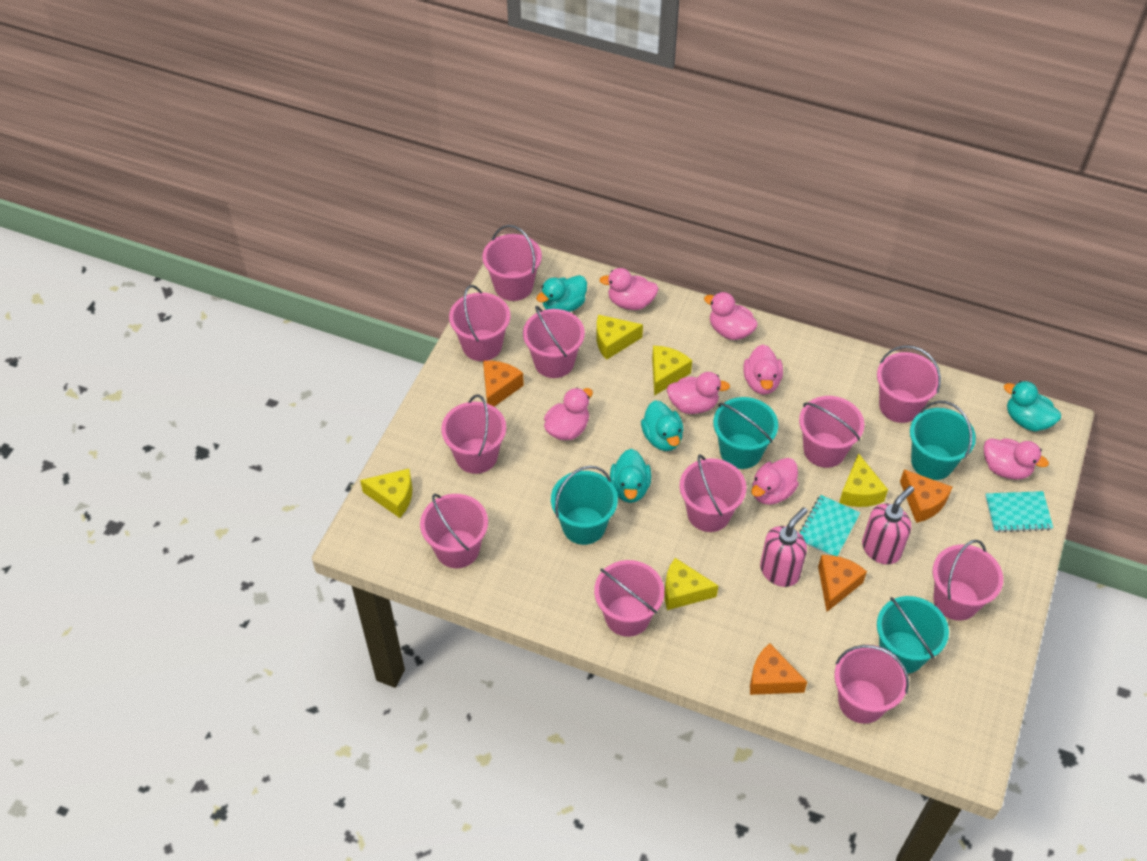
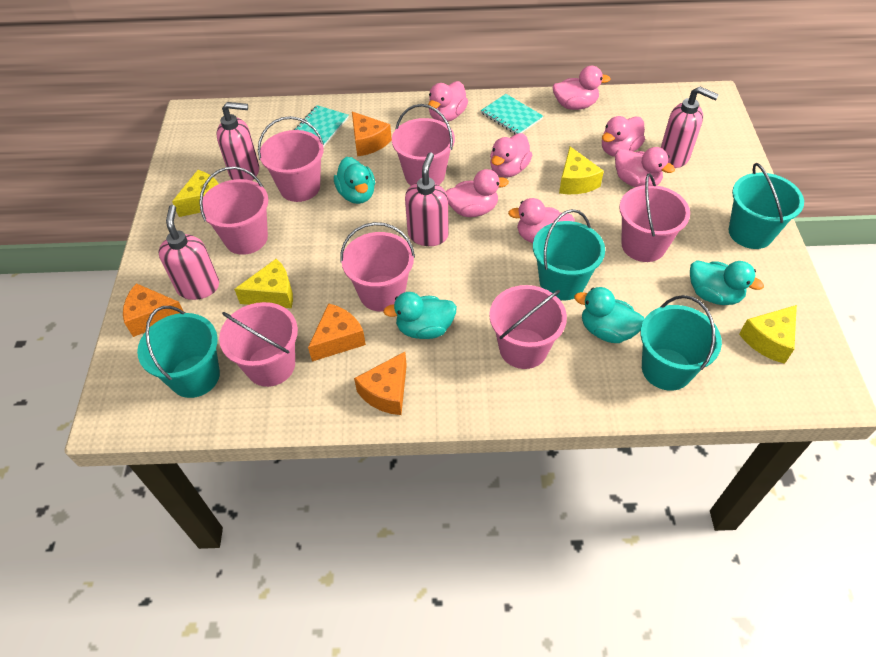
pink bucket: 11 -> 7
pink soap dispenser: 2 -> 4
yellow cheese: 5 -> 4

